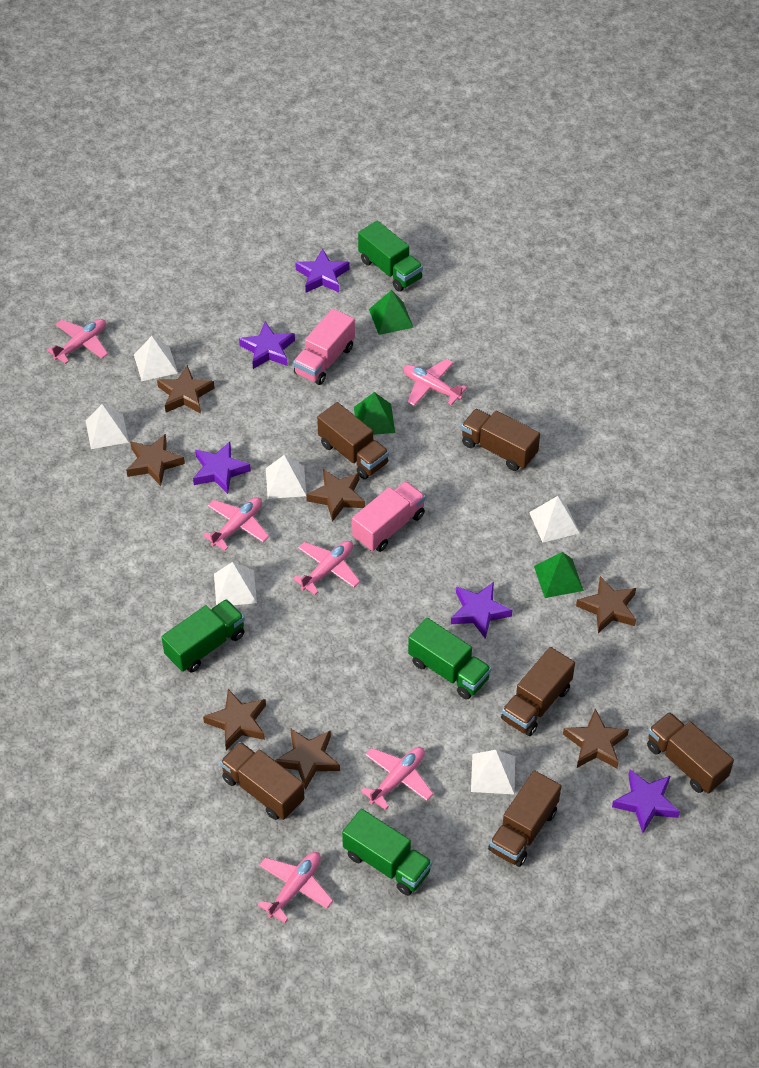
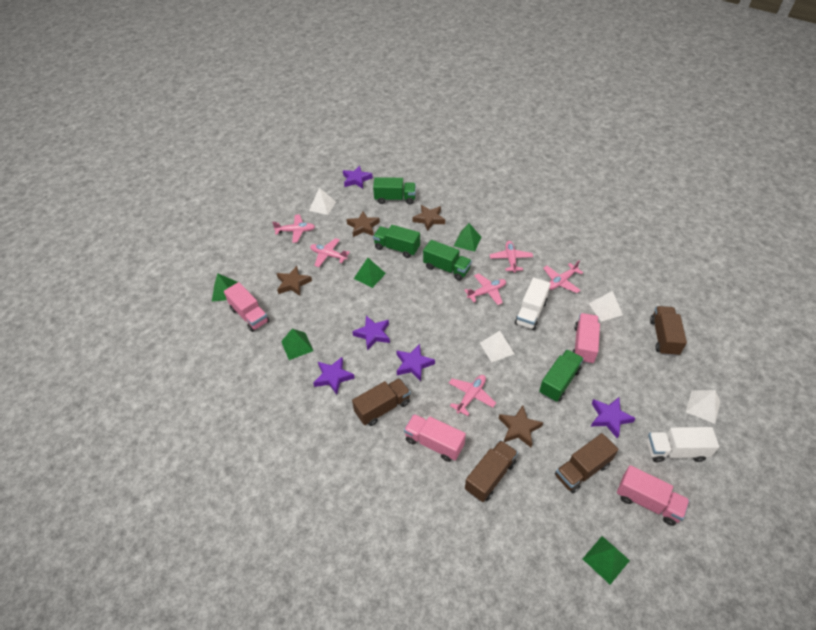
brown star: 7 -> 4
brown truck: 6 -> 4
green pyramid: 3 -> 5
pink truck: 2 -> 4
white pyramid: 6 -> 4
white truck: 0 -> 2

